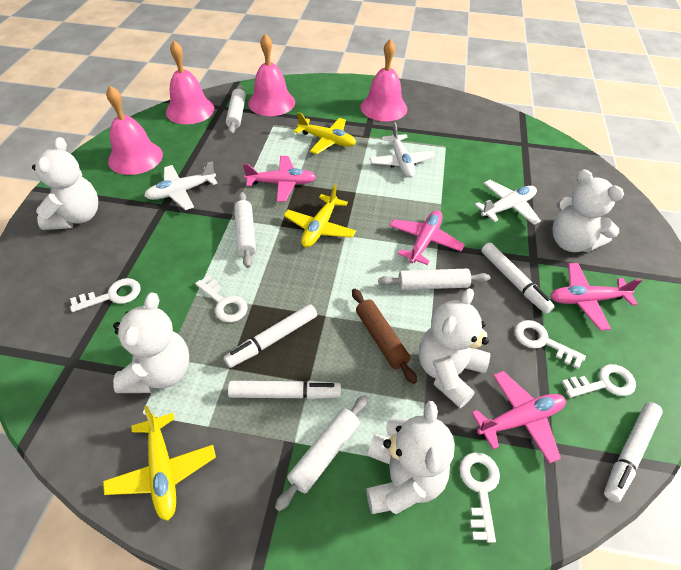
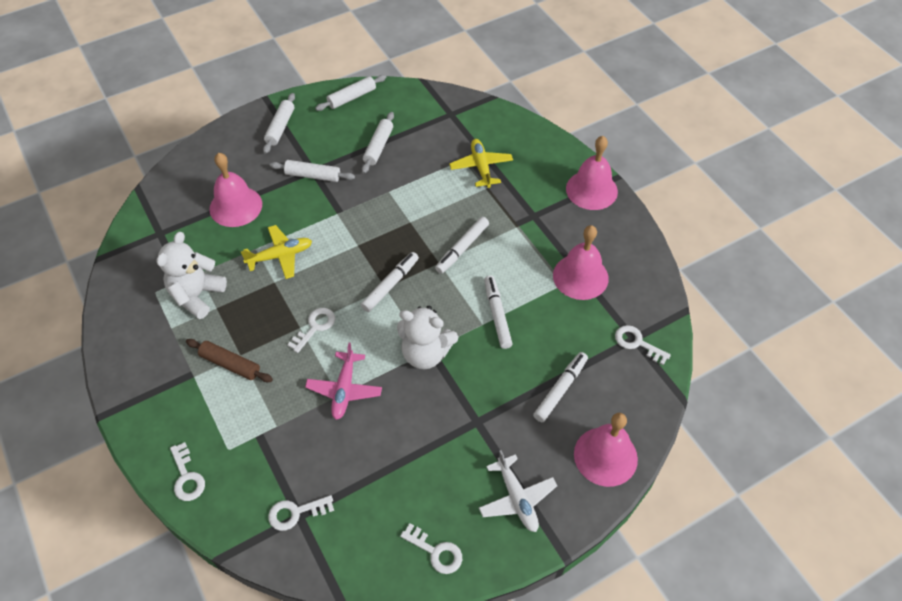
pink plane: 4 -> 1
white plane: 3 -> 1
white teddy bear: 5 -> 2
yellow plane: 3 -> 2

